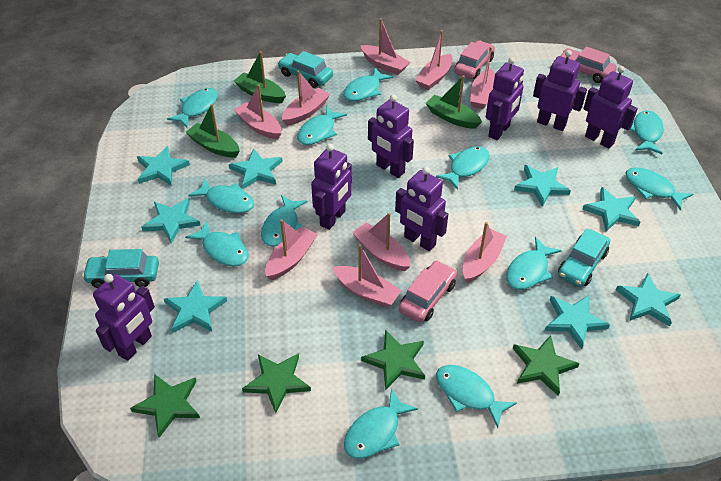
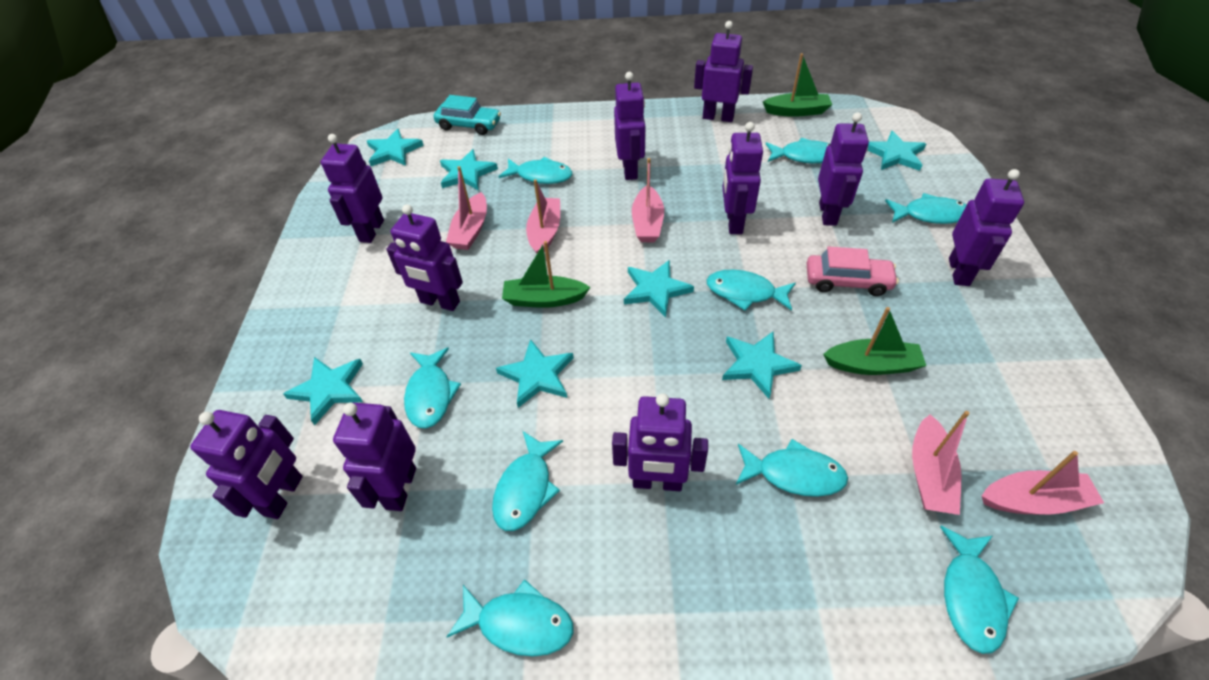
green star: 4 -> 0
pink boat: 9 -> 5
pink car: 3 -> 1
purple robot: 7 -> 10
turquoise car: 3 -> 1
turquoise fish: 12 -> 9
turquoise star: 8 -> 7

